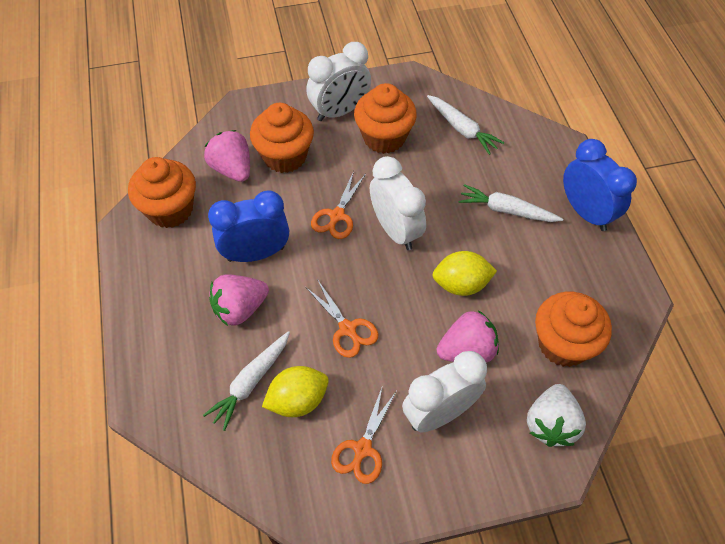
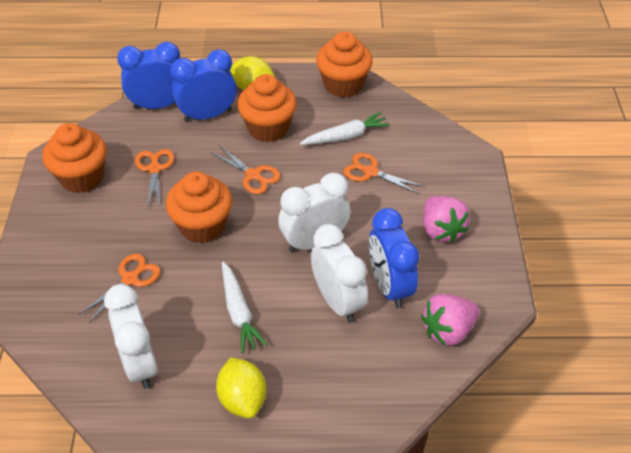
blue clock: 2 -> 3
orange scissors: 3 -> 4
pink strawberry: 3 -> 2
white carrot: 3 -> 2
white strawberry: 1 -> 0

